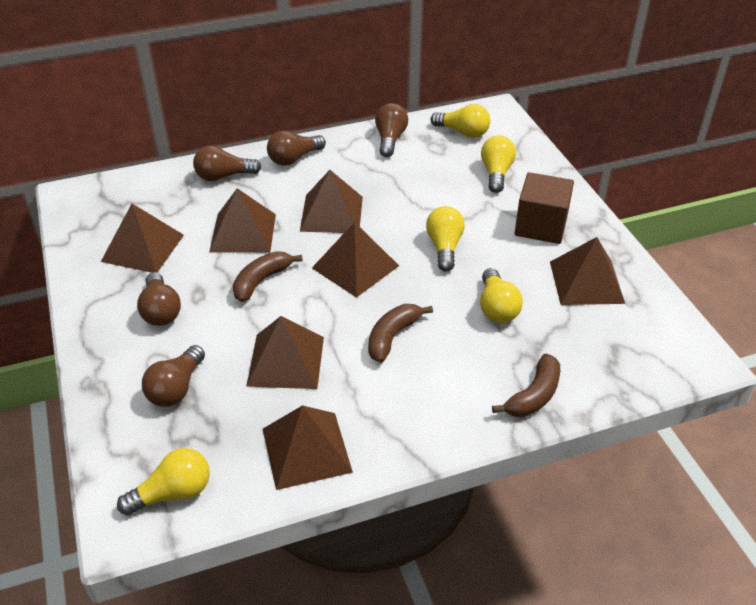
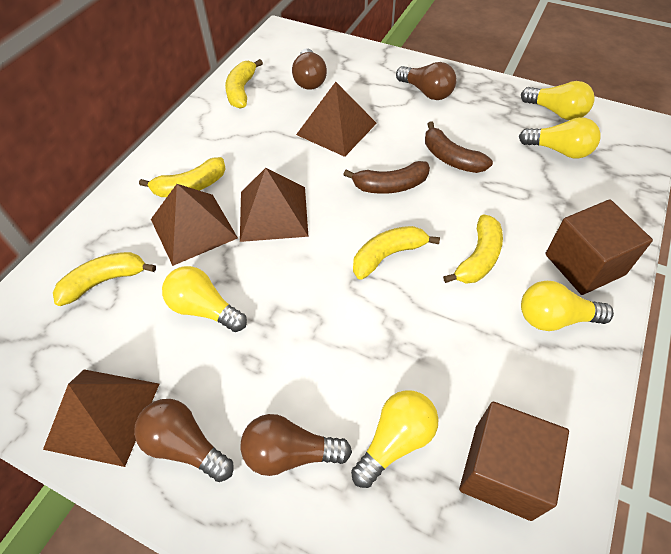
brown banana: 3 -> 2
brown cube: 1 -> 2
brown light bulb: 5 -> 4
brown pyramid: 7 -> 4
yellow banana: 0 -> 5

